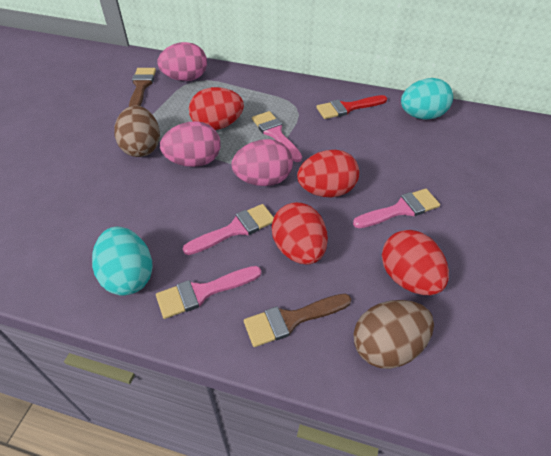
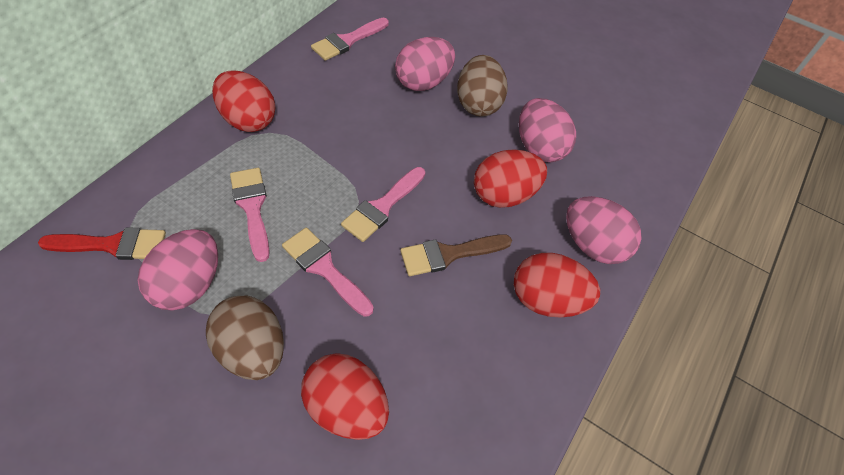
brown brush: 2 -> 1
pink egg: 3 -> 4
turquoise egg: 2 -> 0

